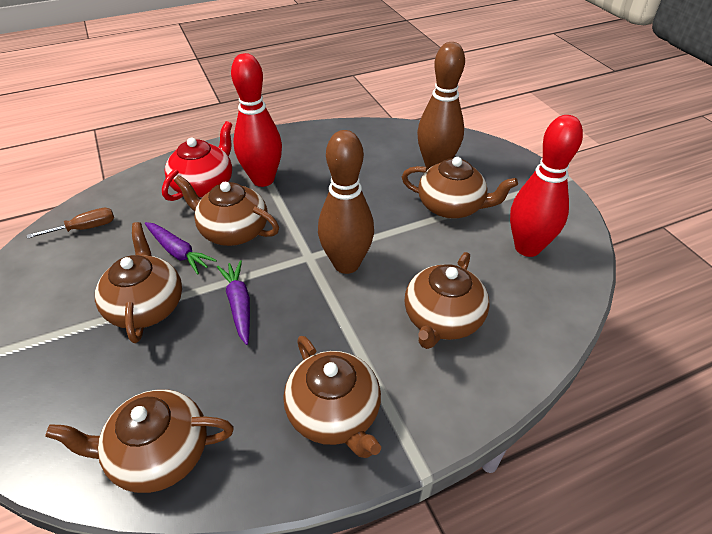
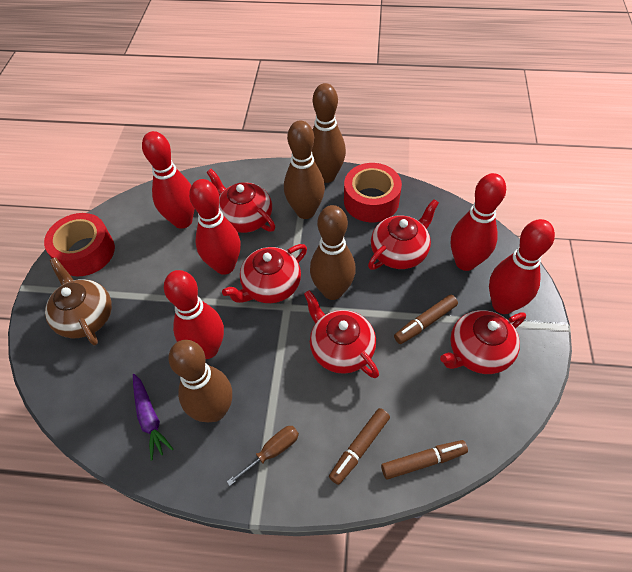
brown bowling pin: 2 -> 4
brown marker: 0 -> 3
brown teapot: 6 -> 1
purple carrot: 2 -> 1
red bowling pin: 2 -> 5
red tape: 0 -> 2
red teapot: 1 -> 5

